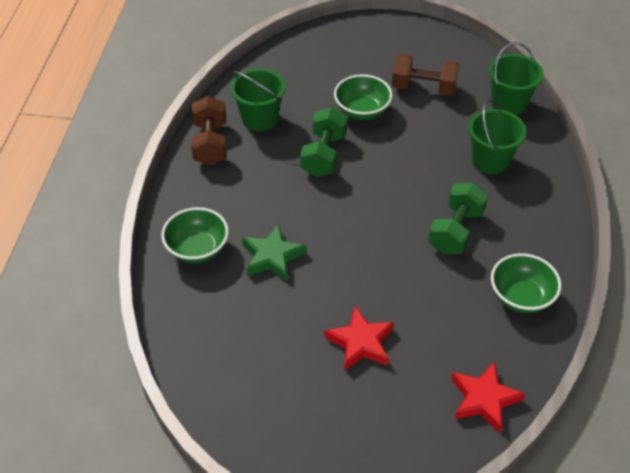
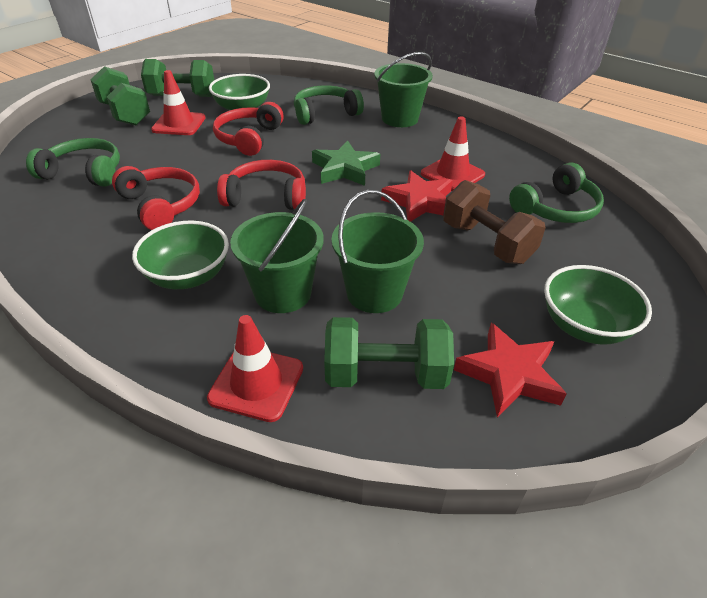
brown dumbbell: 2 -> 1
green dumbbell: 2 -> 3
green headphones: 0 -> 3
red headphones: 0 -> 3
red traffic cone: 0 -> 3

